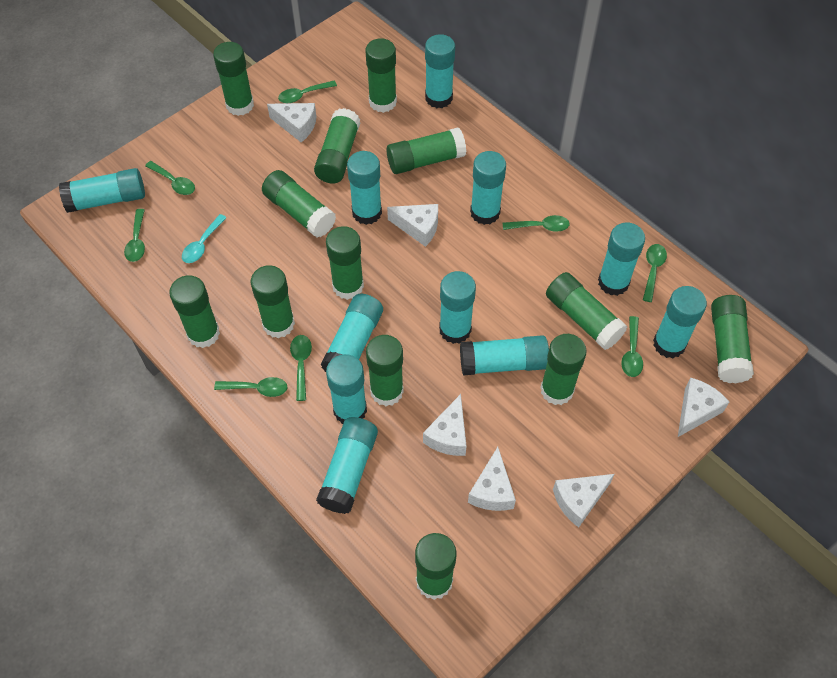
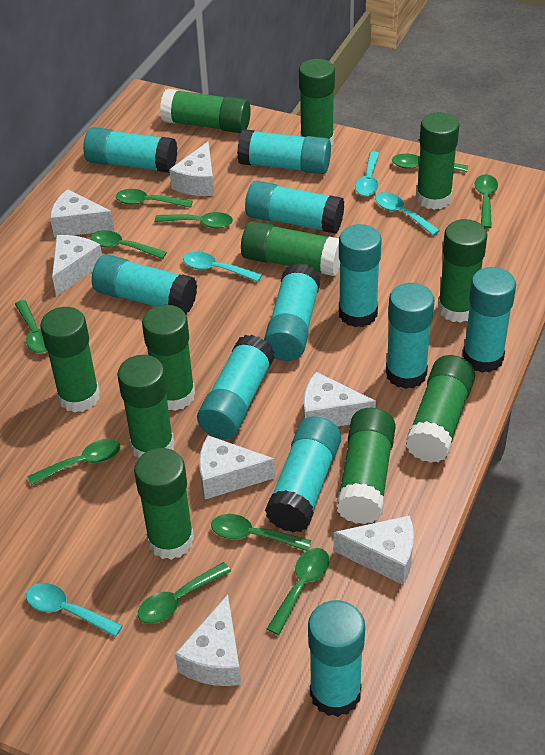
green glue stick: 13 -> 11
green spoon: 8 -> 10
turquoise spoon: 1 -> 4
white cheese: 6 -> 7

